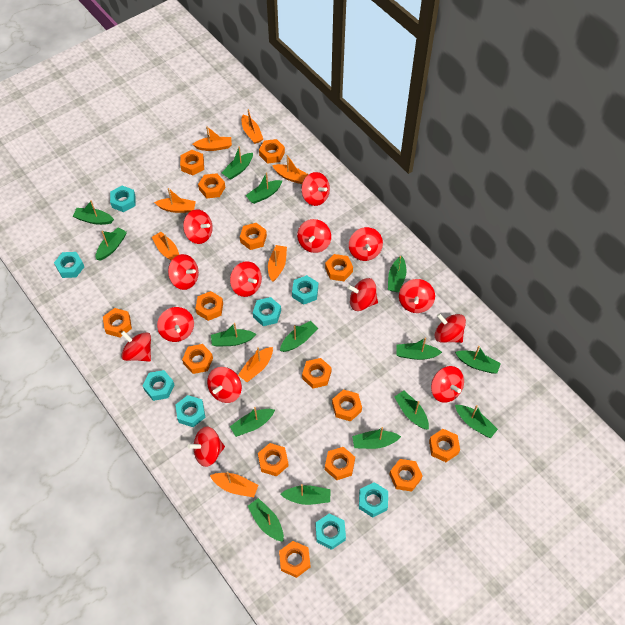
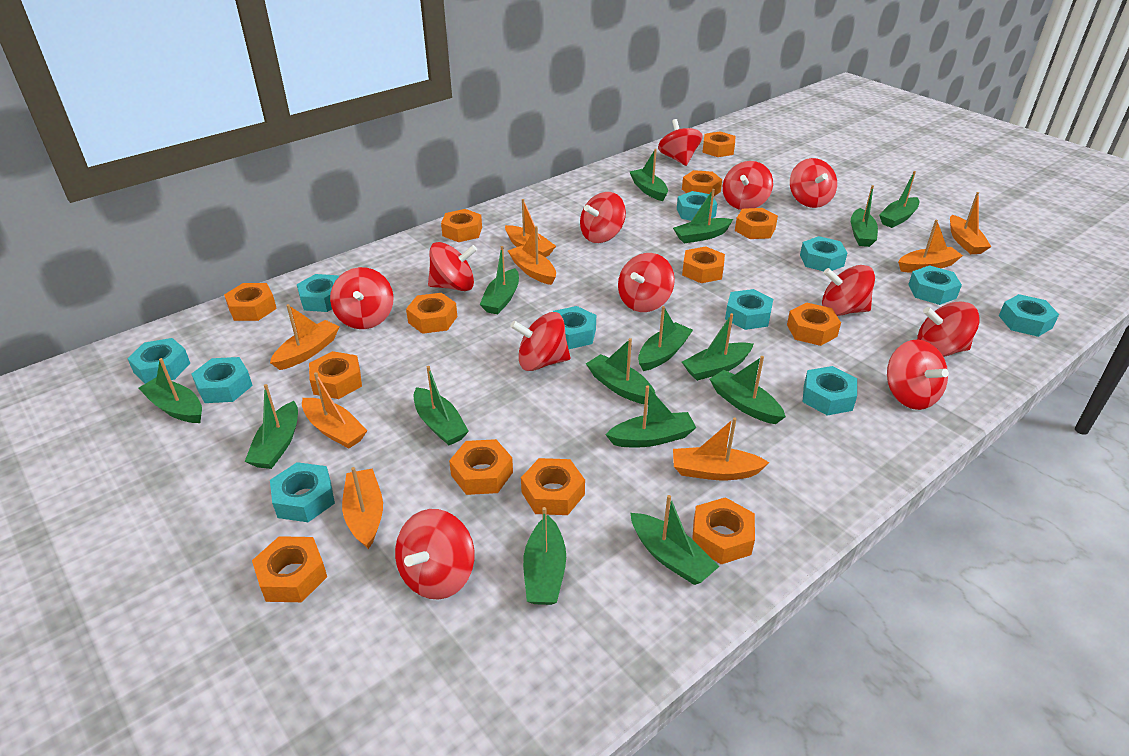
orange nut: 15 -> 13
red spinning top: 14 -> 12
turquoise nut: 8 -> 11

